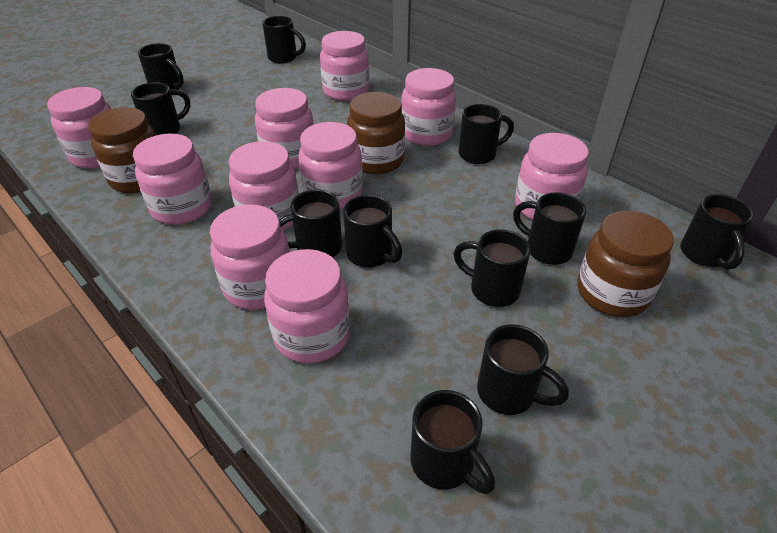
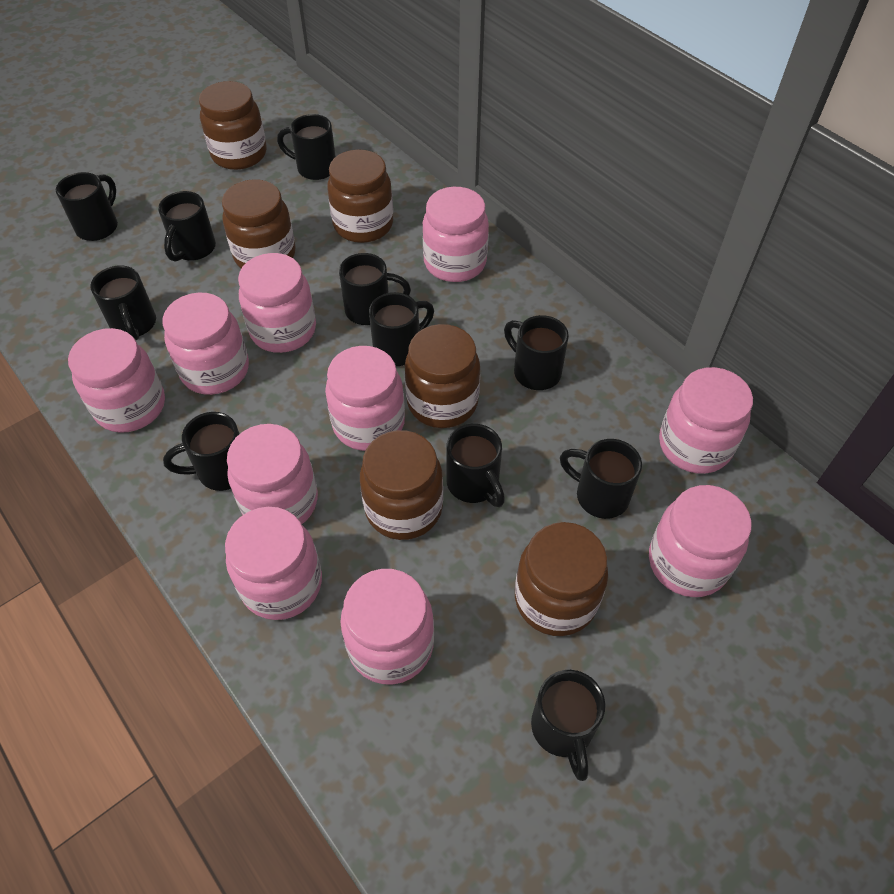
brown jar: 3 -> 6

